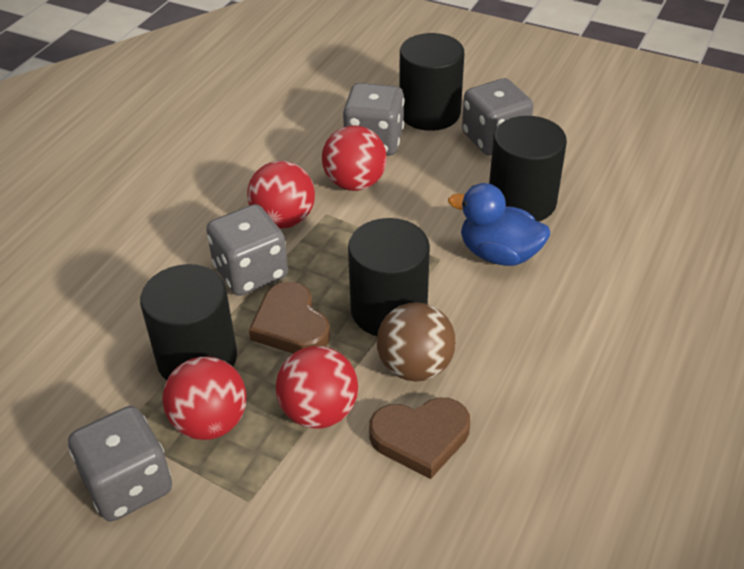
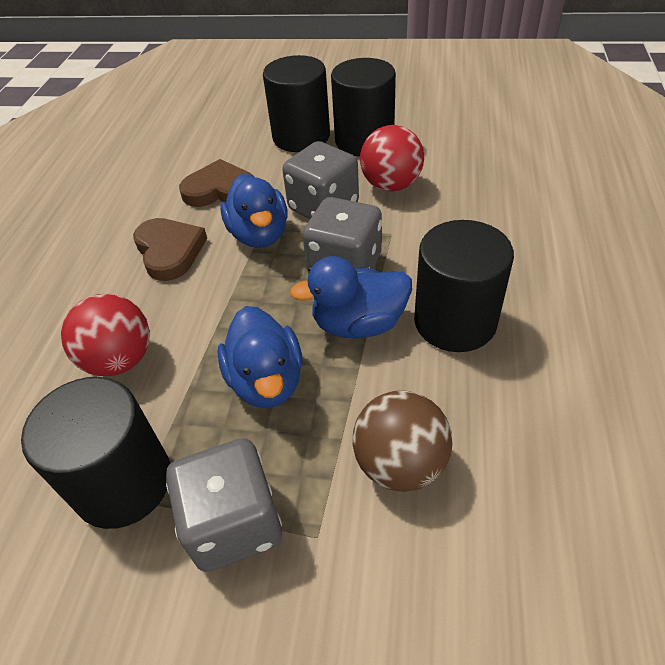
blue duck: 1 -> 3
grey dice: 4 -> 3
red ball: 4 -> 2

